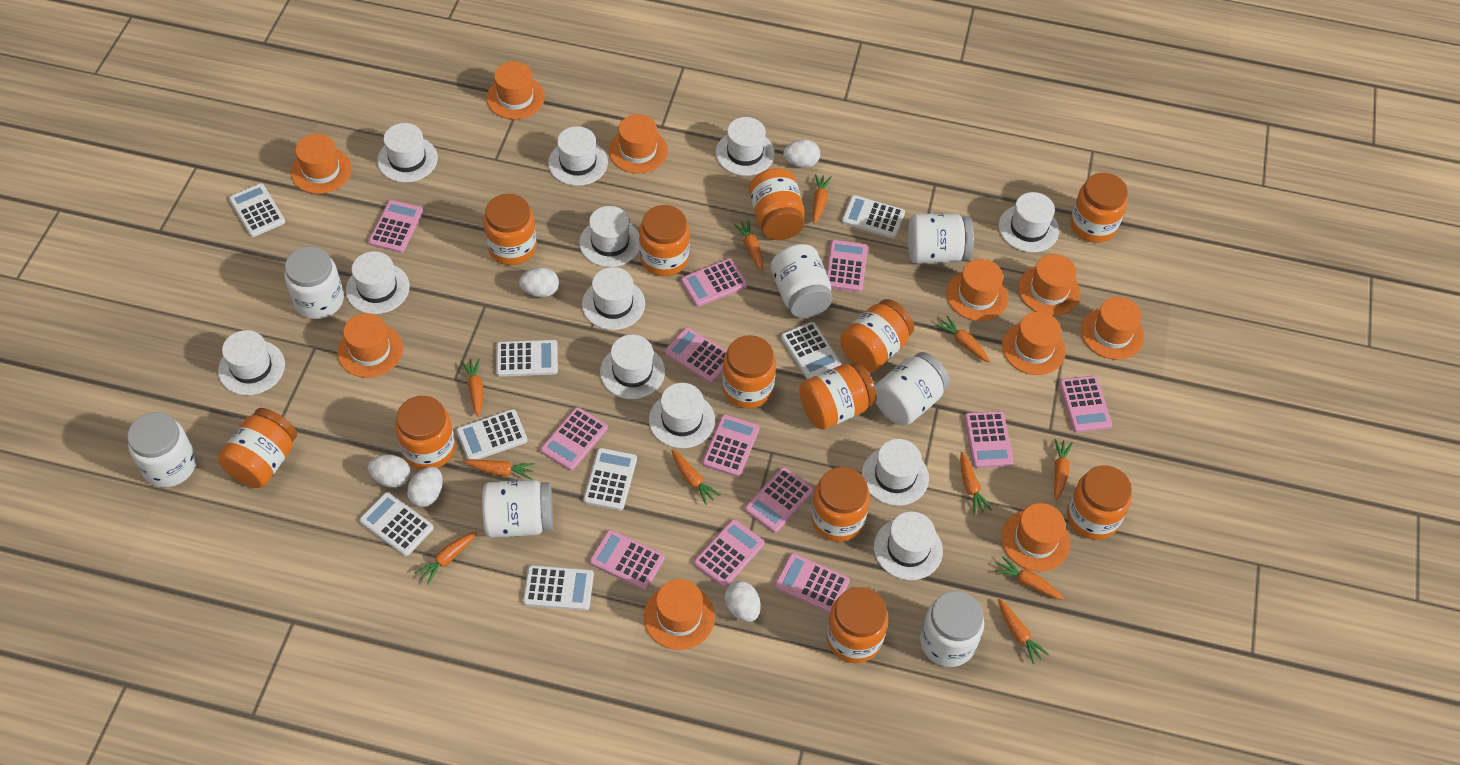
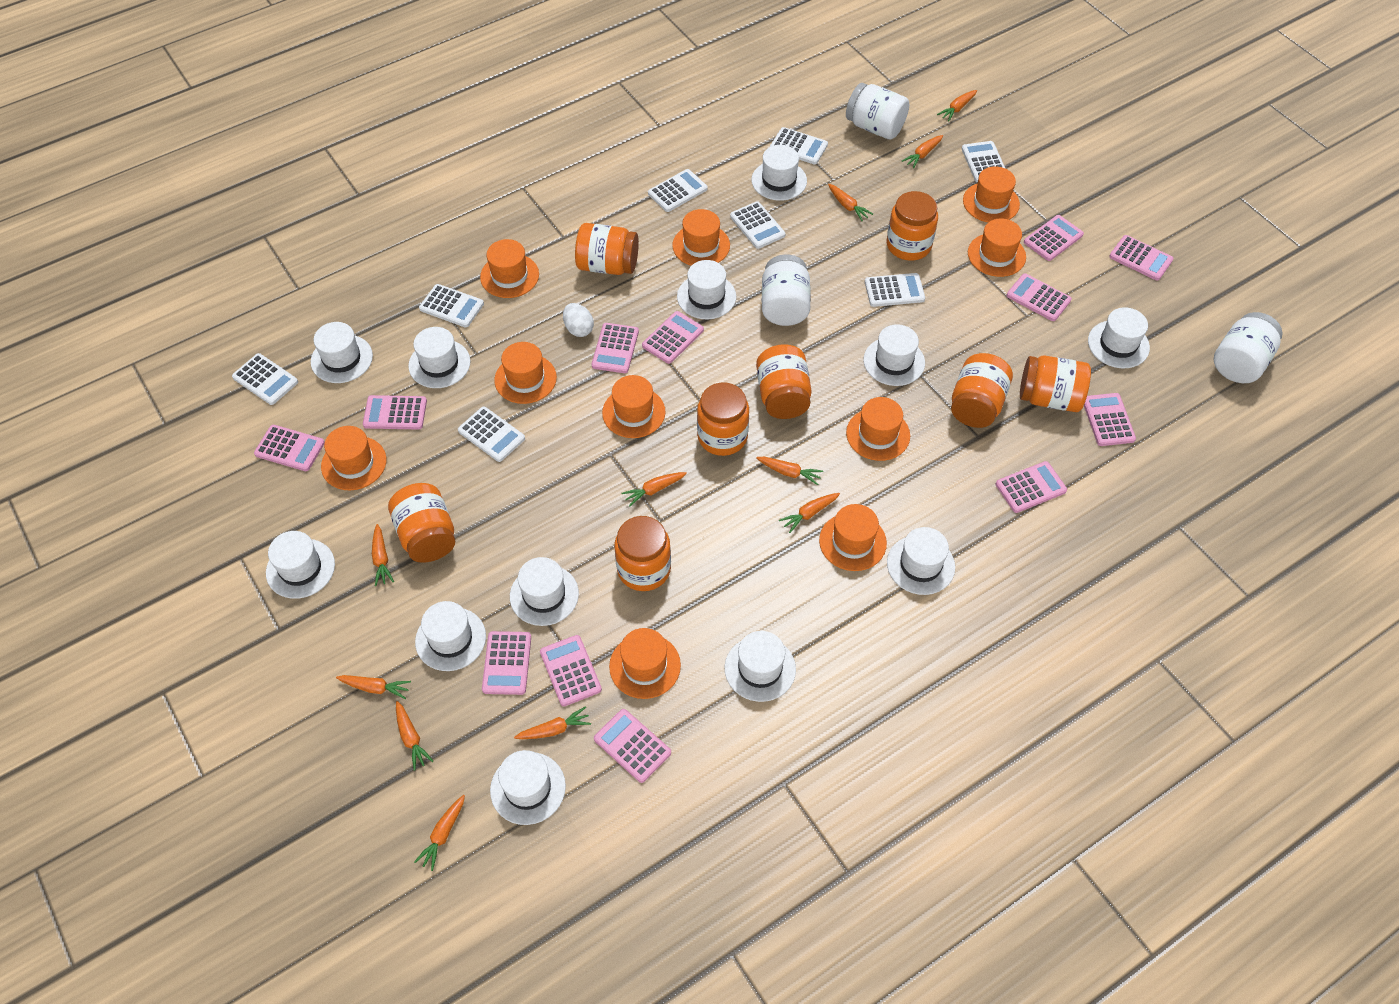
orange jar: 12 -> 8
white egg: 5 -> 1
white jar: 7 -> 3

